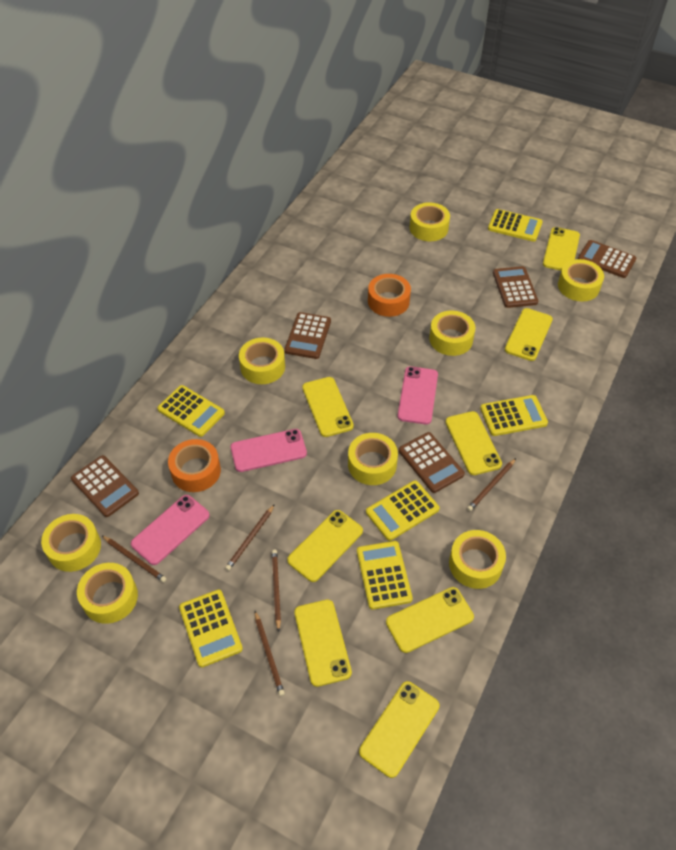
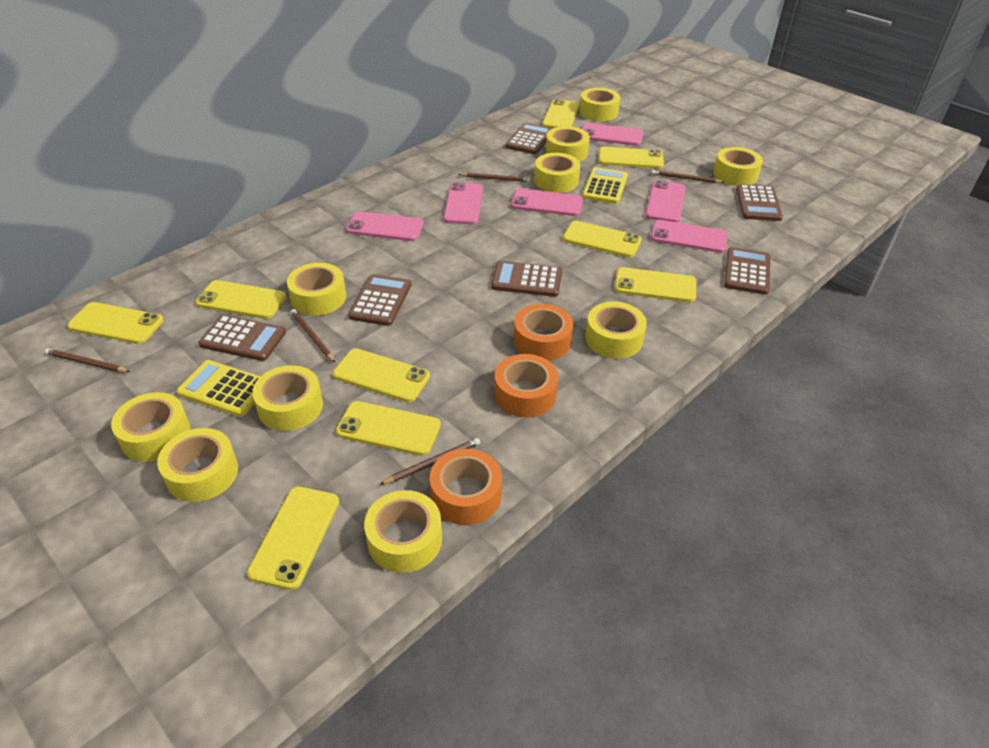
brown calculator: 5 -> 6
orange tape: 2 -> 3
pink phone: 3 -> 6
yellow calculator: 6 -> 2
yellow phone: 8 -> 9
yellow tape: 8 -> 10

